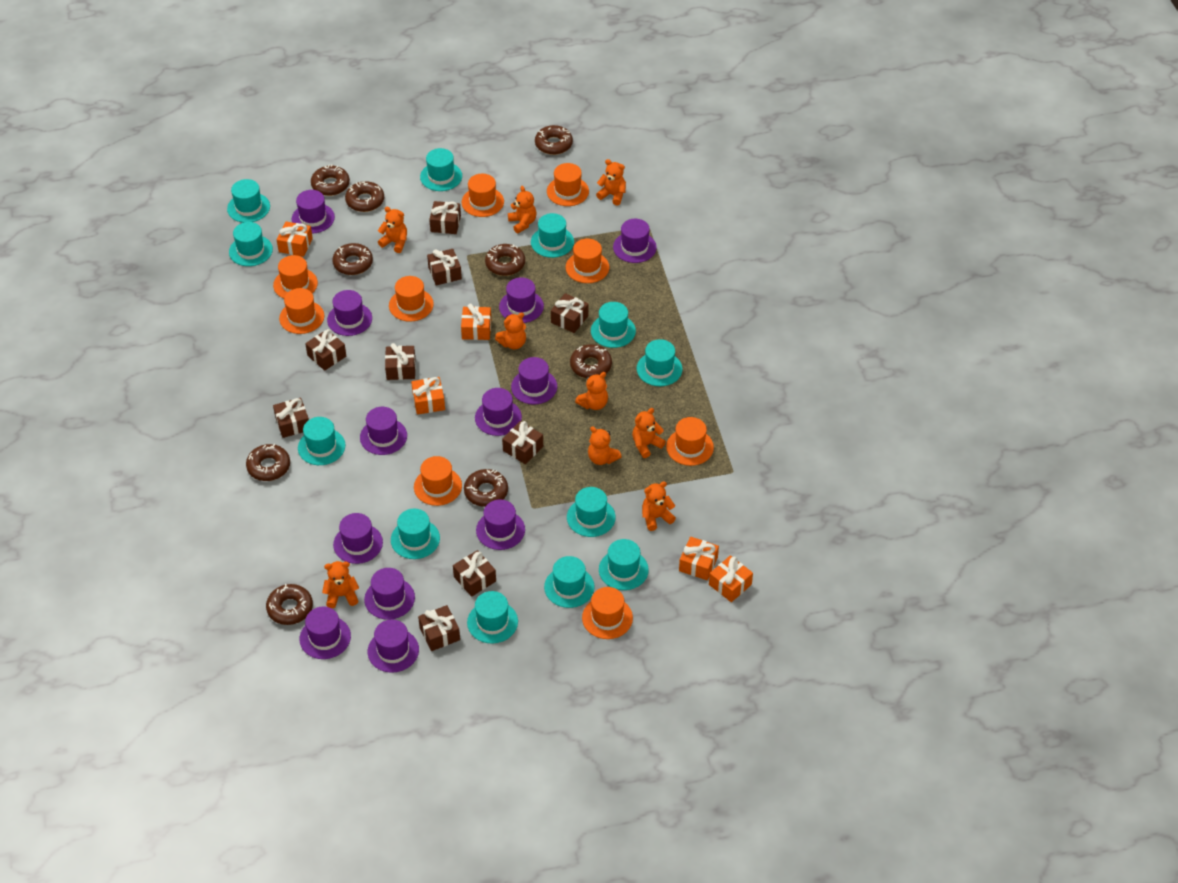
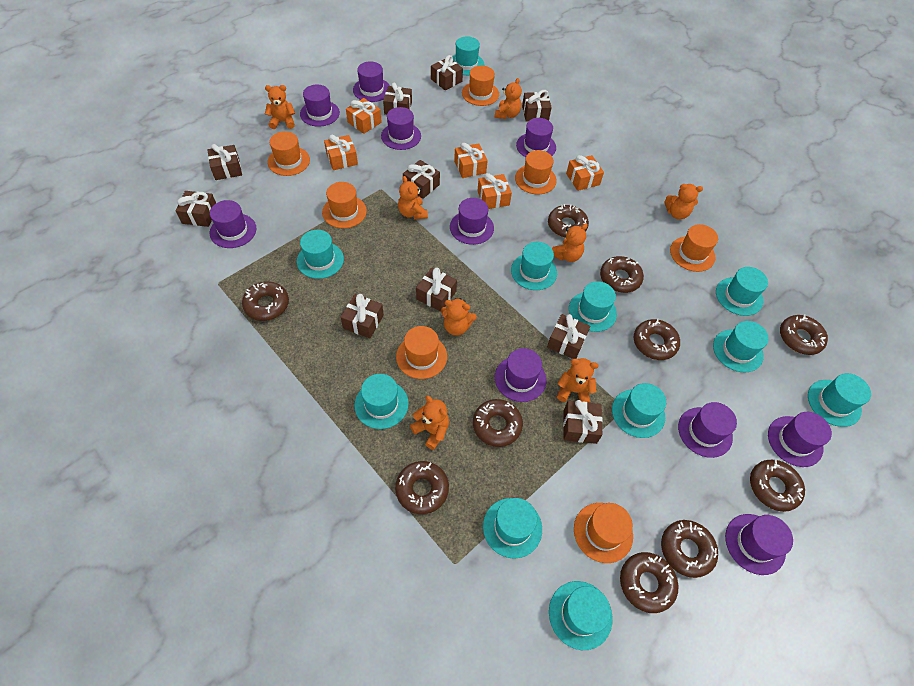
brown donut: 9 -> 10
brown gift: 9 -> 10
orange hat: 9 -> 7
orange teddy bear: 9 -> 8
purple hat: 12 -> 10
turquoise hat: 12 -> 11

